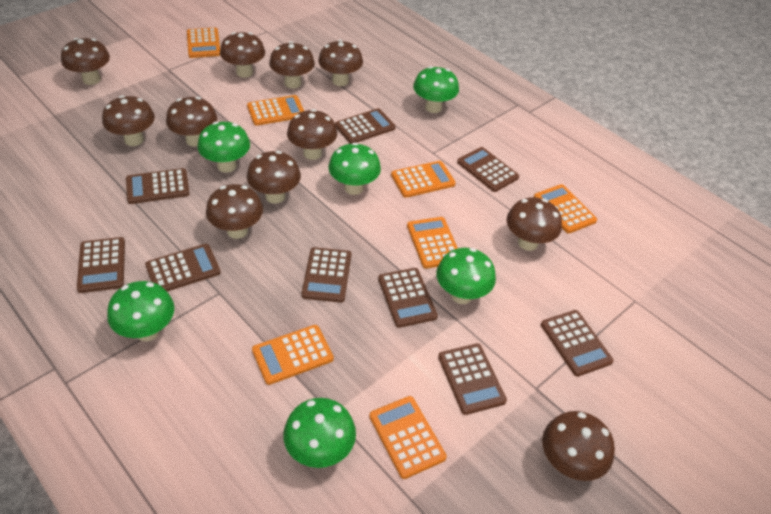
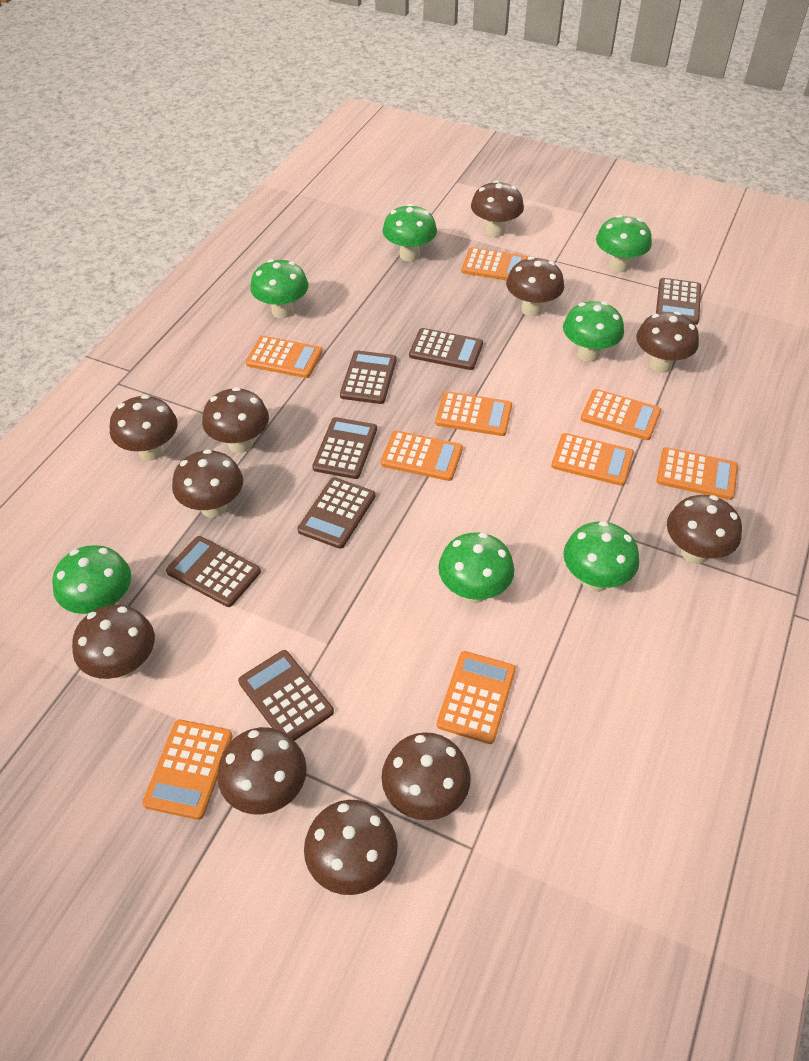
brown calculator: 9 -> 7
green mushroom: 6 -> 7
orange calculator: 7 -> 9

